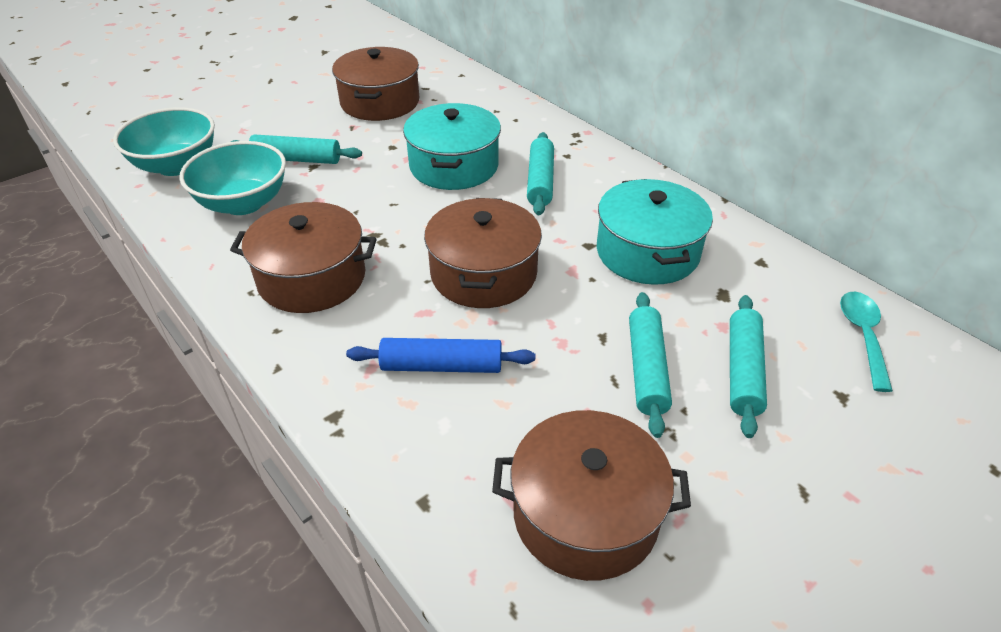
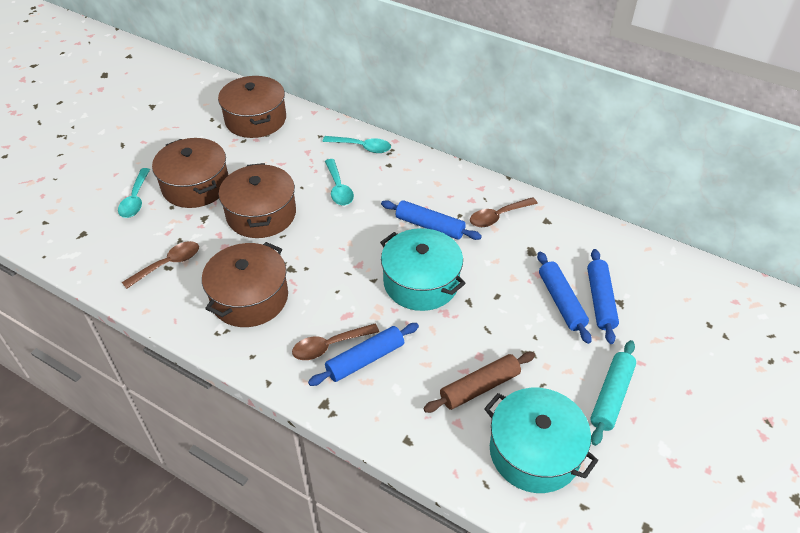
blue rolling pin: 1 -> 4
brown rolling pin: 0 -> 1
brown spoon: 0 -> 3
turquoise bowl: 2 -> 0
turquoise rolling pin: 4 -> 1
turquoise spoon: 1 -> 3

